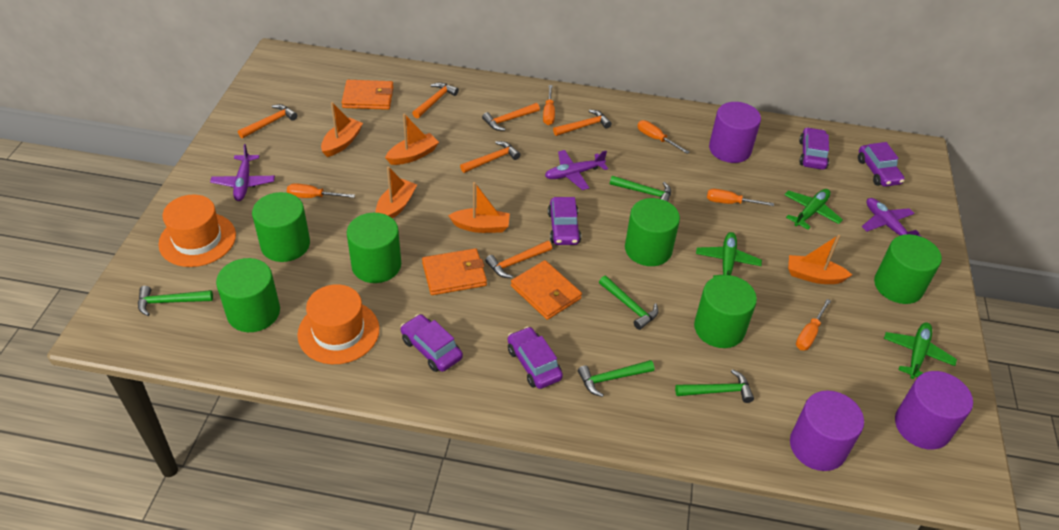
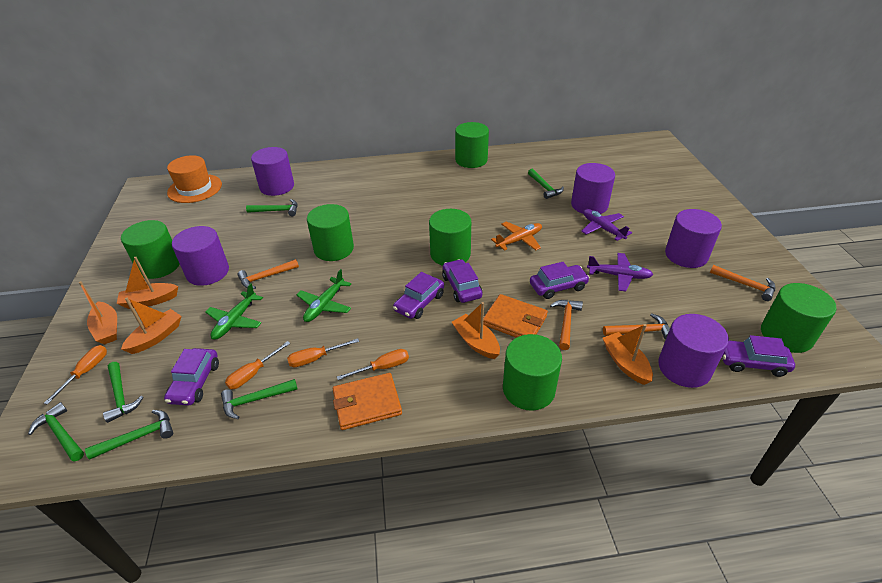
green hammer: 5 -> 6
green plane: 3 -> 2
orange hammer: 6 -> 4
orange hat: 2 -> 1
orange plane: 0 -> 1
orange screwdriver: 5 -> 4
orange wallet: 3 -> 2
purple cylinder: 3 -> 5
purple plane: 3 -> 2

